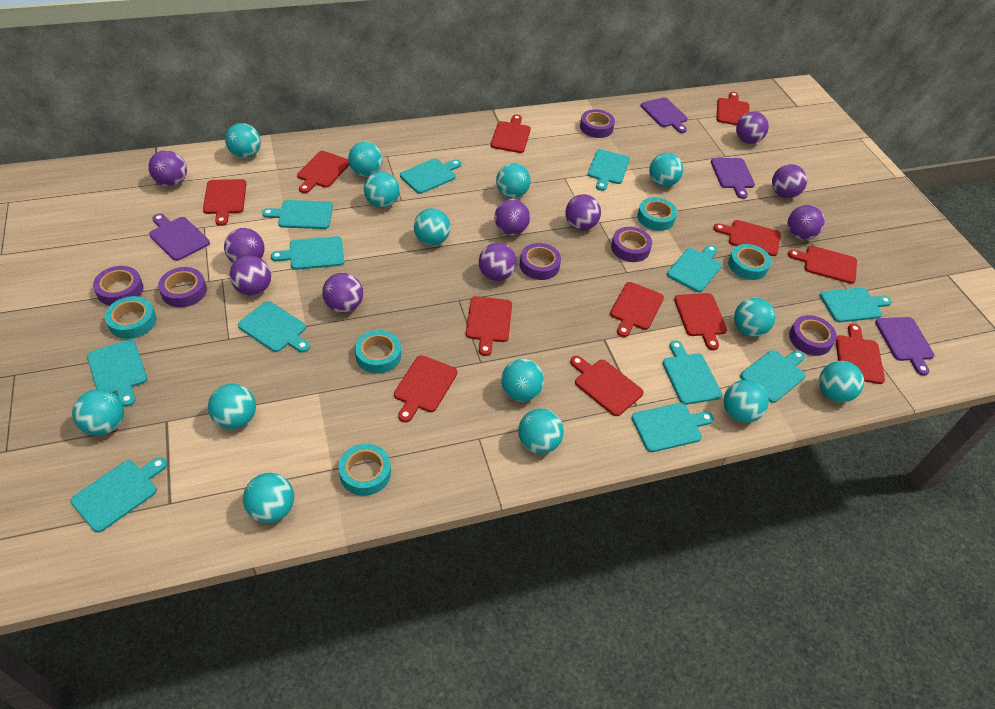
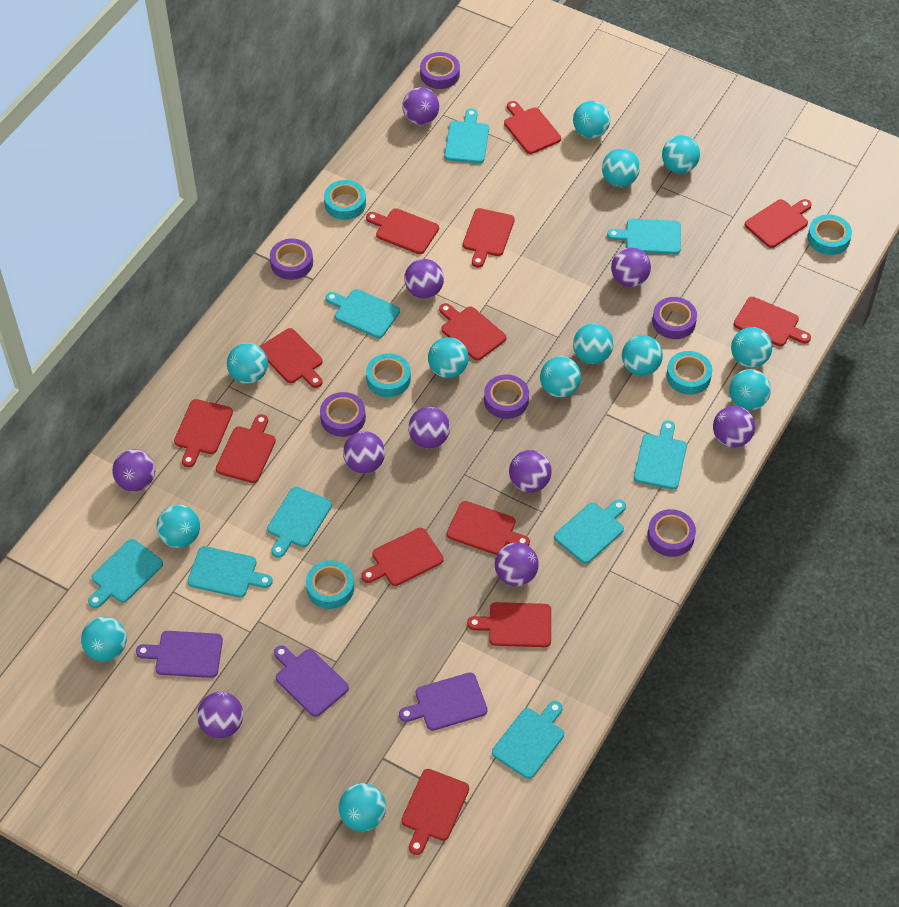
purple cutting board: 4 -> 3
red cutting board: 12 -> 13
turquoise ball: 14 -> 13
turquoise cutting board: 12 -> 9

